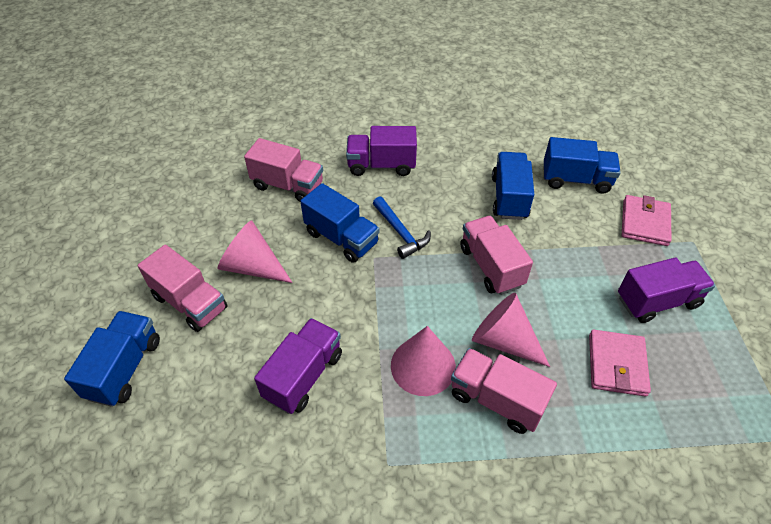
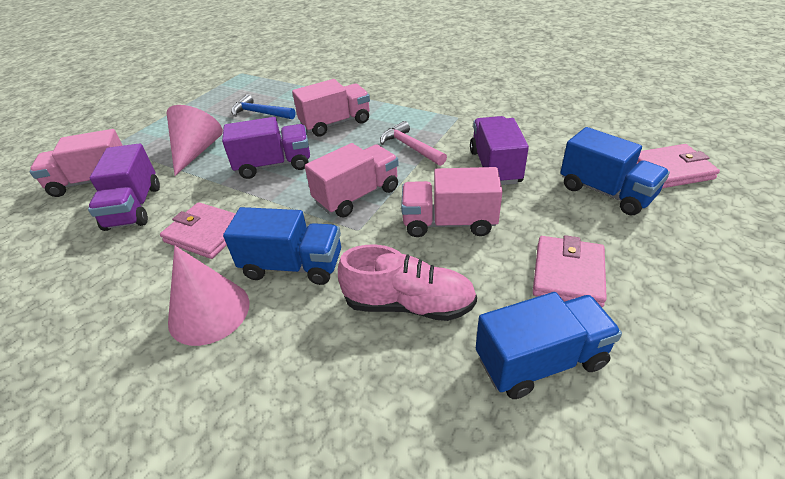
blue truck: 4 -> 3
pink cone: 3 -> 2
pink hammer: 0 -> 1
pink shoe: 0 -> 1
pink wallet: 2 -> 3

